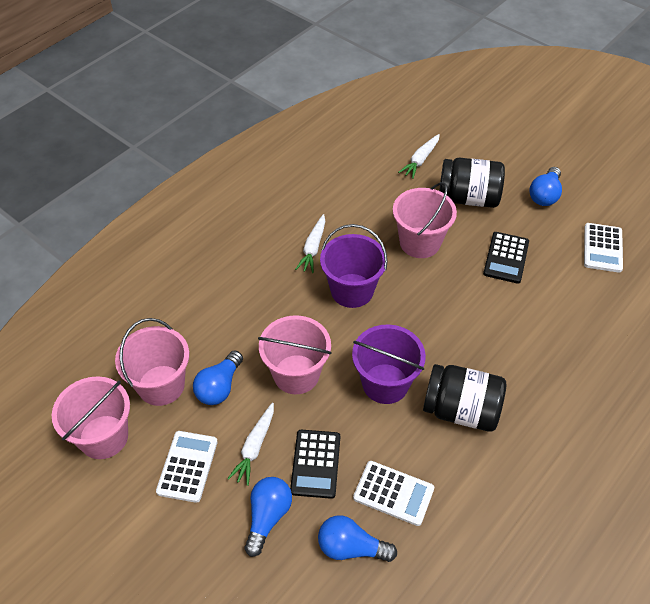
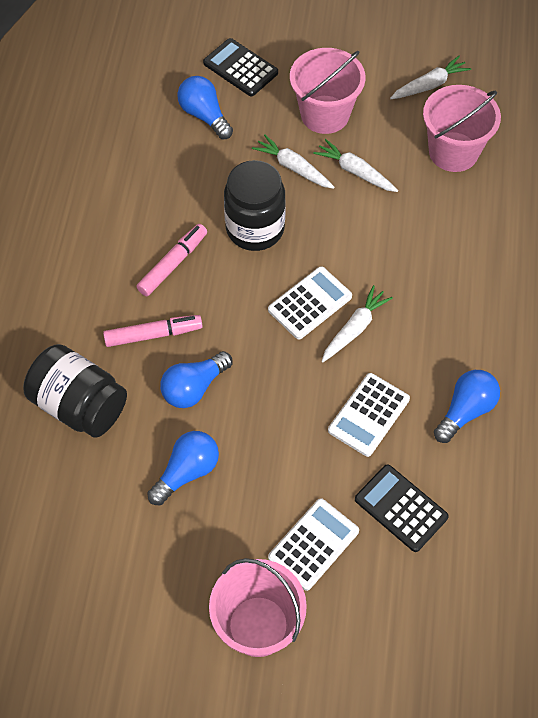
pink bucket: 4 -> 3
pink marker: 0 -> 2
purple bucket: 2 -> 0
white carrot: 3 -> 4

